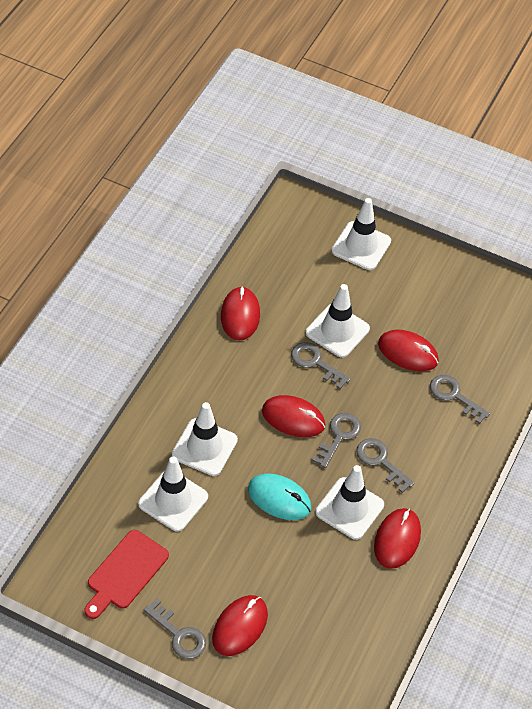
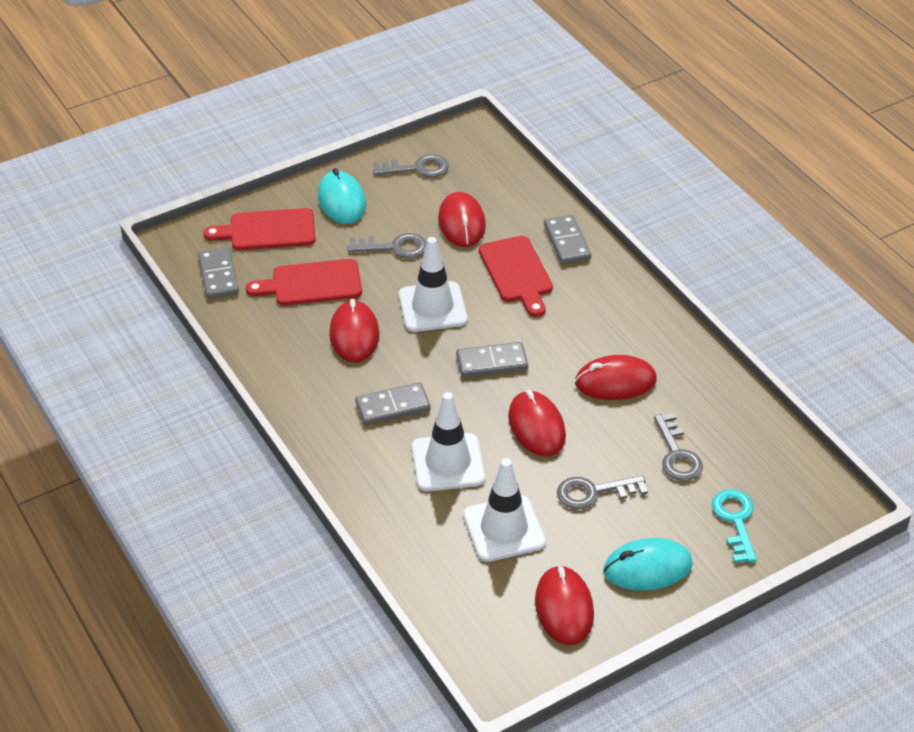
grey domino: 0 -> 4
grey key: 5 -> 4
red cutting board: 1 -> 3
turquoise key: 0 -> 1
turquoise mouse: 1 -> 2
white traffic cone: 5 -> 3

